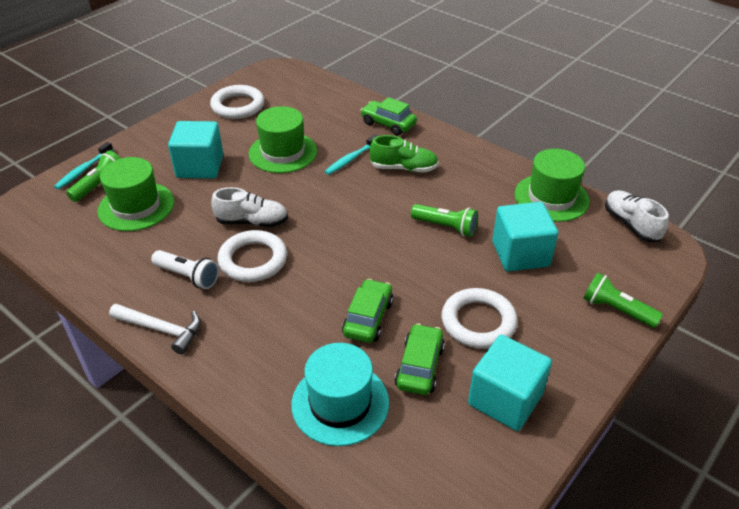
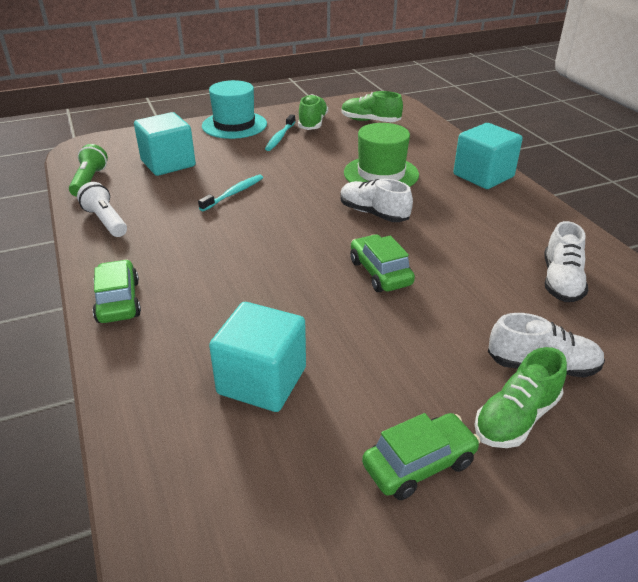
green flashlight: 3 -> 1
green hat: 3 -> 1
green shoe: 1 -> 3
white hammer: 1 -> 0
white ring: 3 -> 0
white shoe: 2 -> 3

